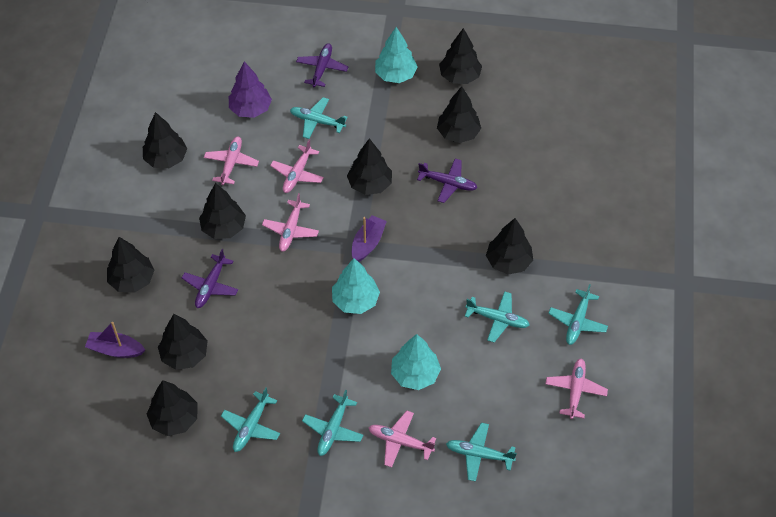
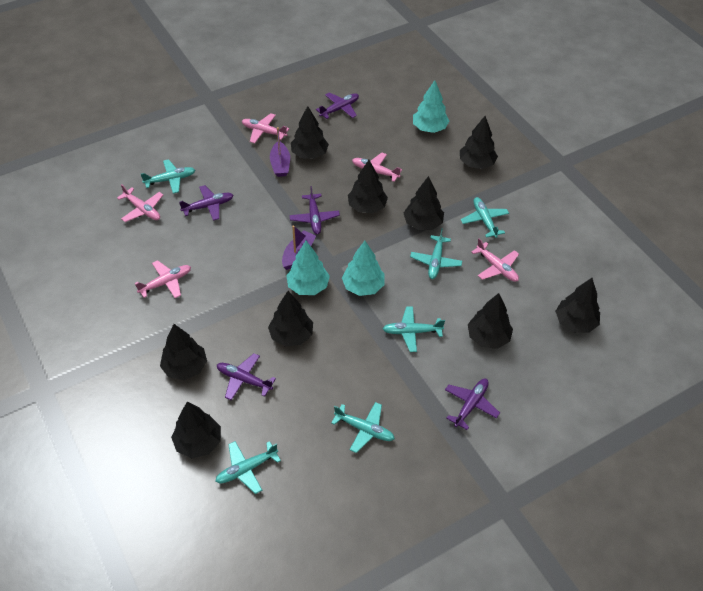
purple plane: 3 -> 5
purple tree: 1 -> 0

